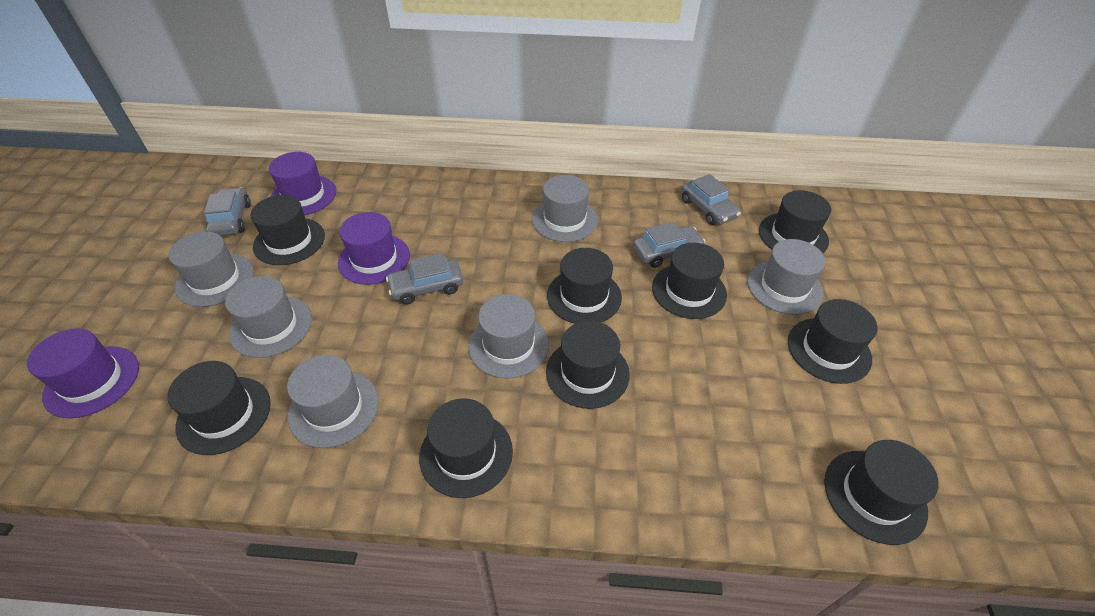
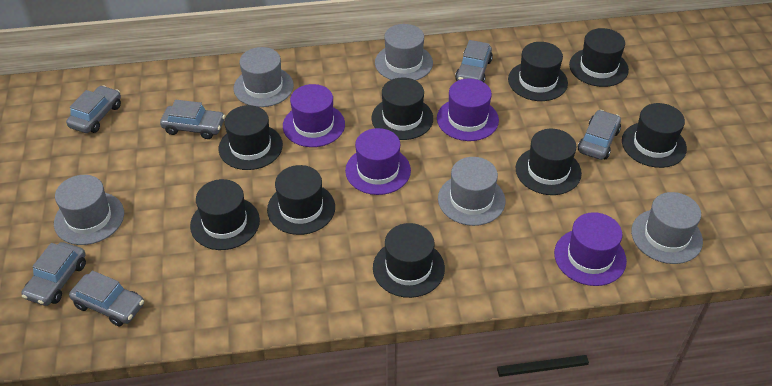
grey car: 4 -> 6
grey hat: 6 -> 5
purple hat: 3 -> 4

